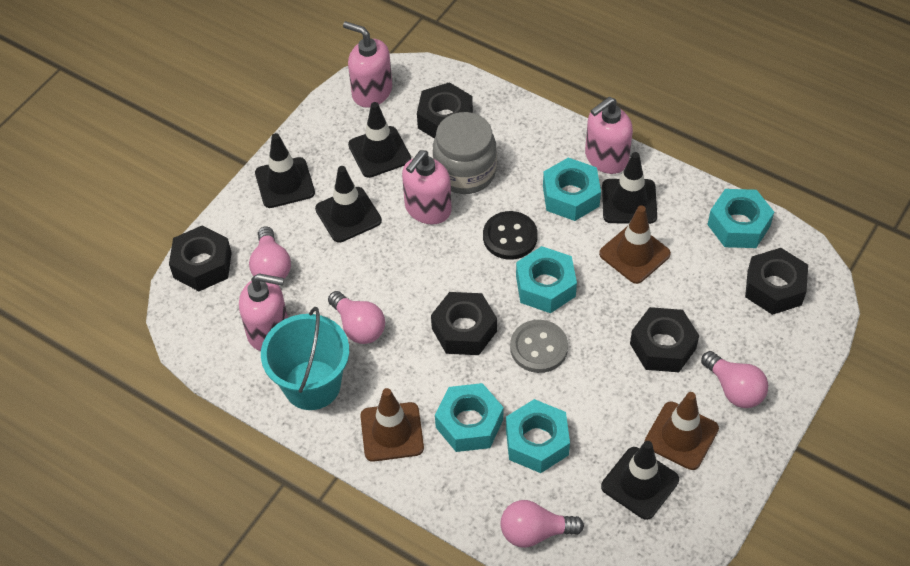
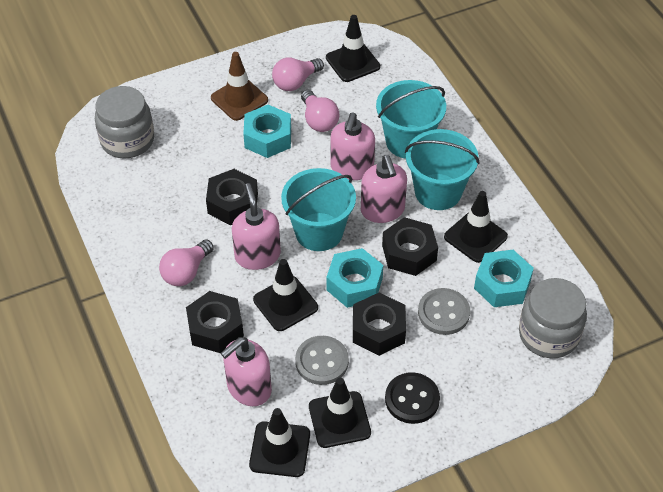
black nut: 5 -> 4
brown traffic cone: 3 -> 1
grey button: 1 -> 2
grey jar: 1 -> 2
pink light bulb: 4 -> 3
turquoise bucket: 1 -> 3
turquoise nut: 5 -> 3

